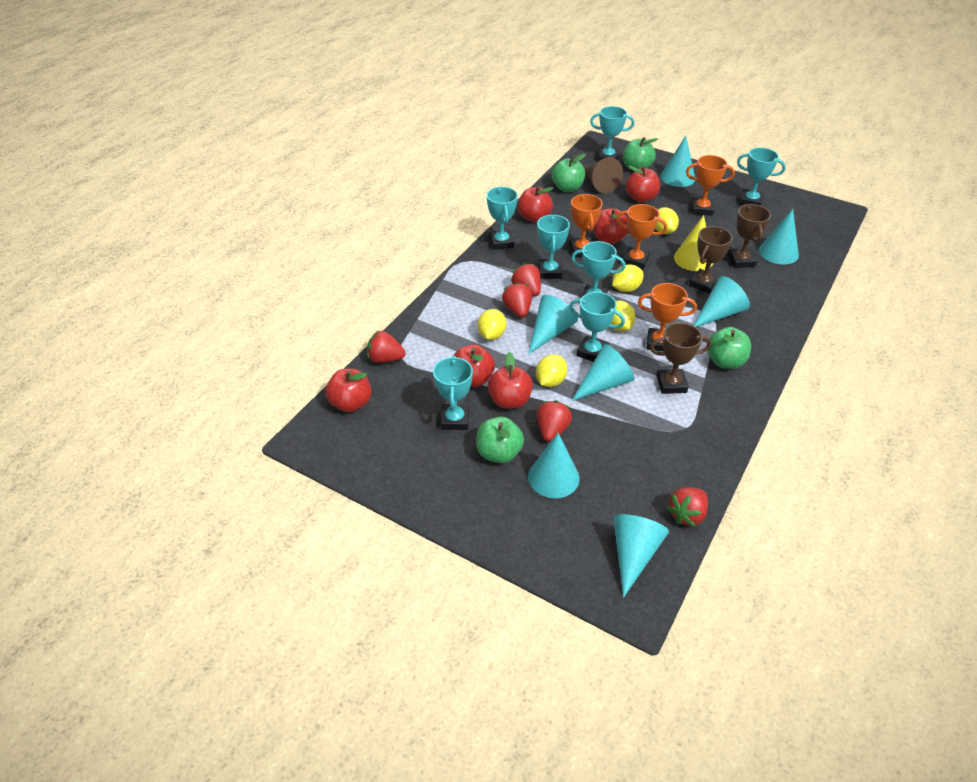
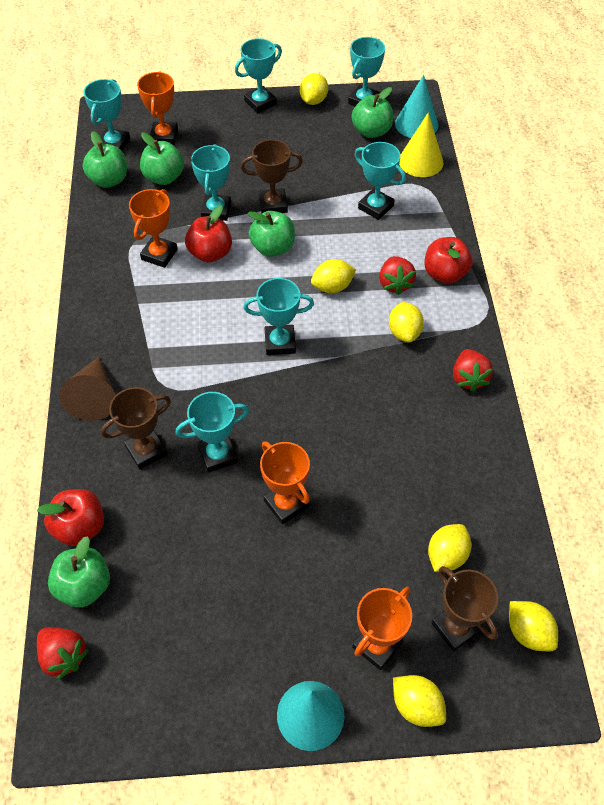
green apple: 4 -> 5
red apple: 6 -> 3
red strawberry: 5 -> 3
turquoise cone: 7 -> 2
yellow lemon: 5 -> 6

